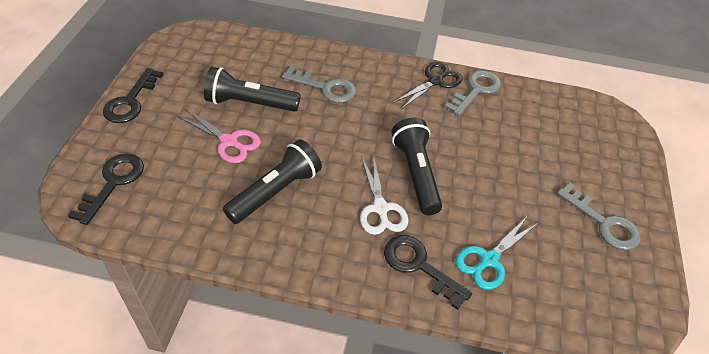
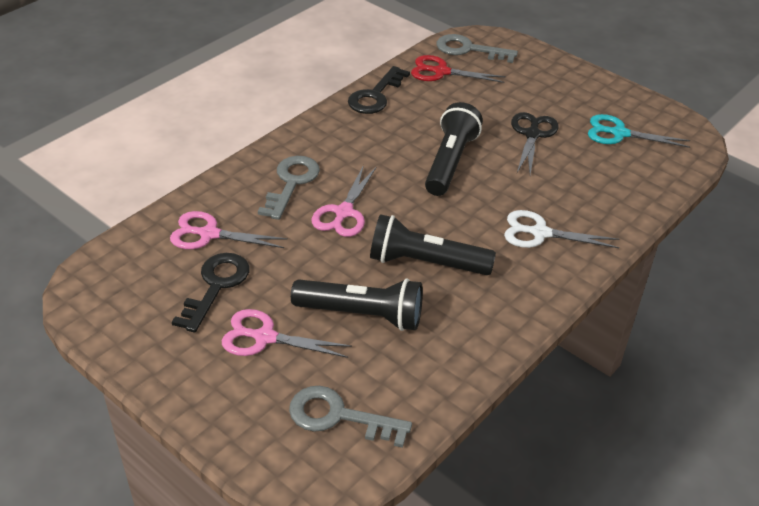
black key: 3 -> 2
pink scissors: 1 -> 3
red scissors: 0 -> 1

